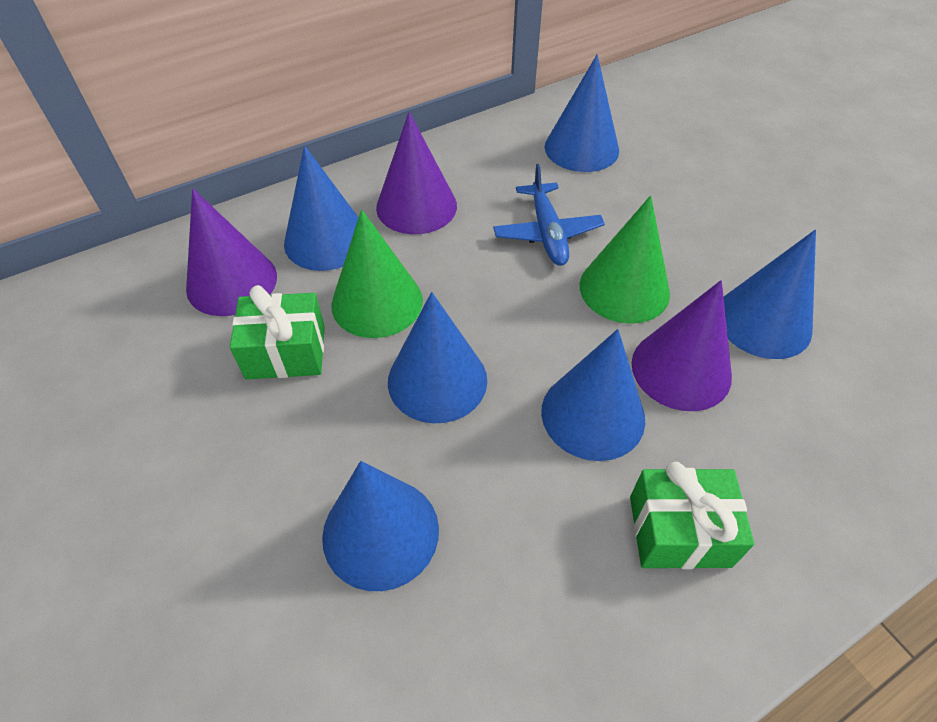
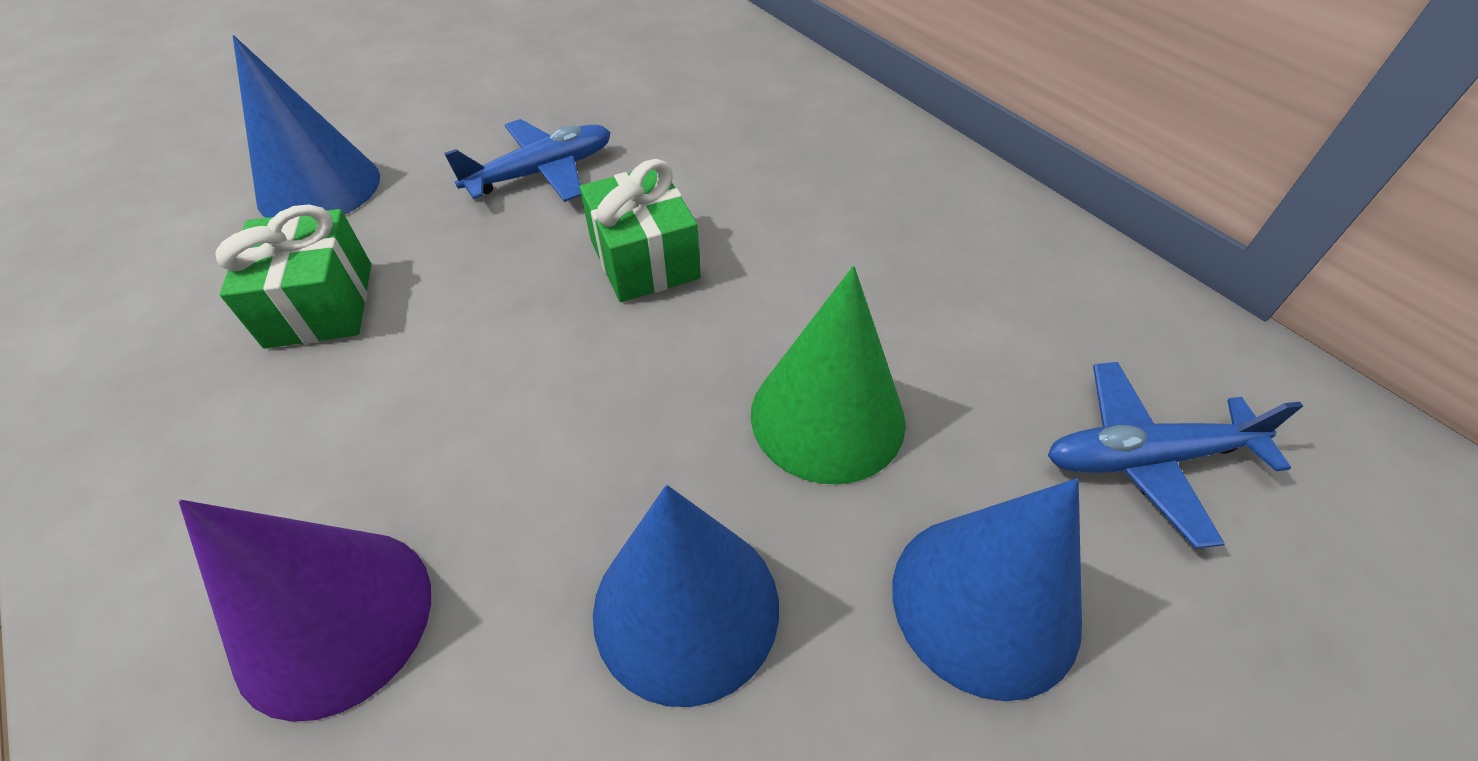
blue cone: 6 -> 3
blue plane: 1 -> 2
green cone: 2 -> 1
purple cone: 3 -> 1

